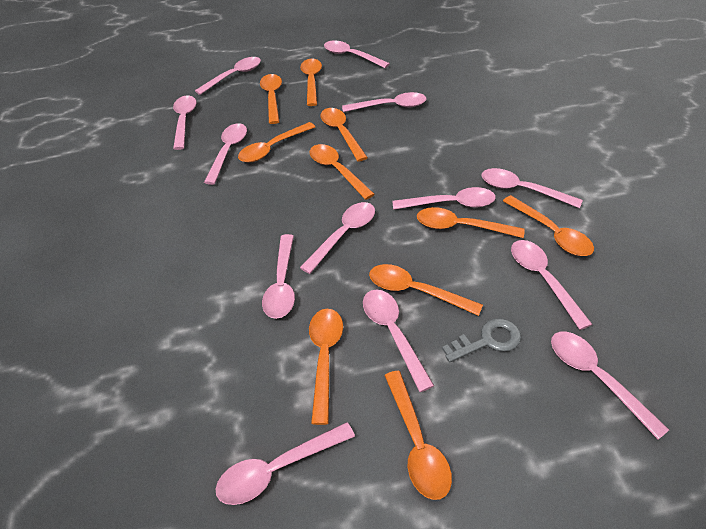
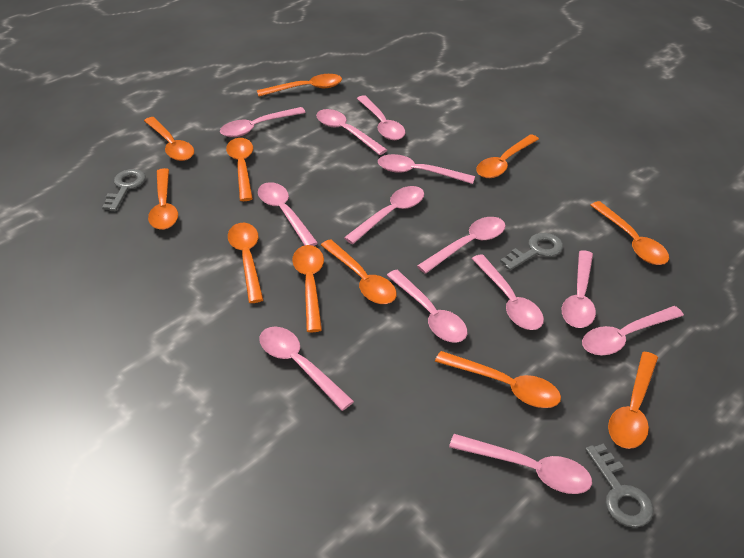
grey key: 1 -> 3
orange spoon: 10 -> 11

